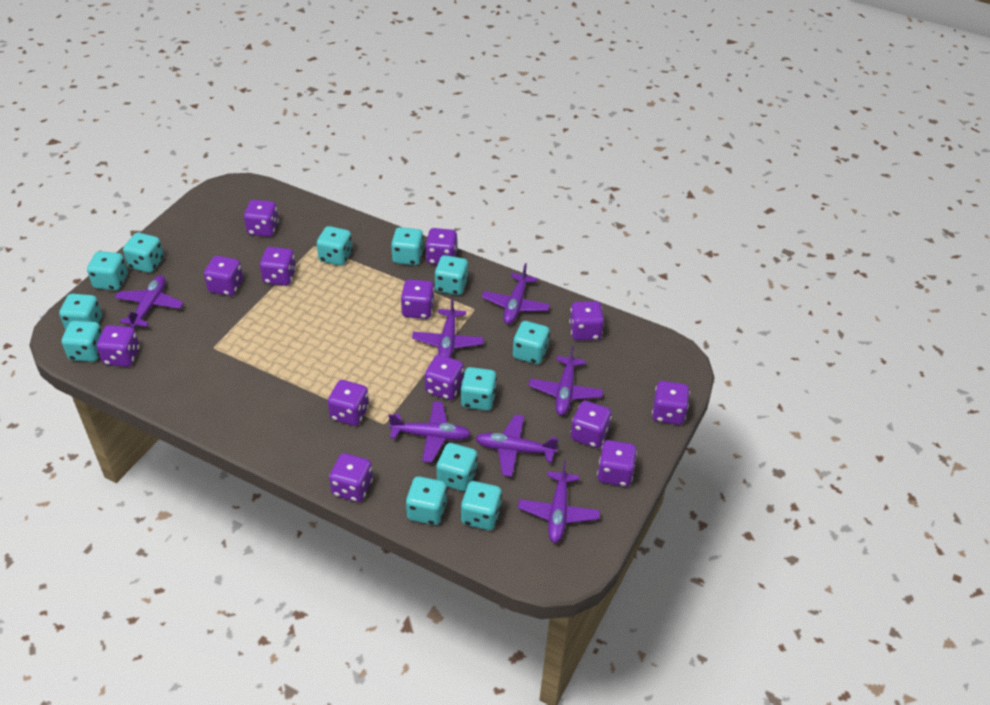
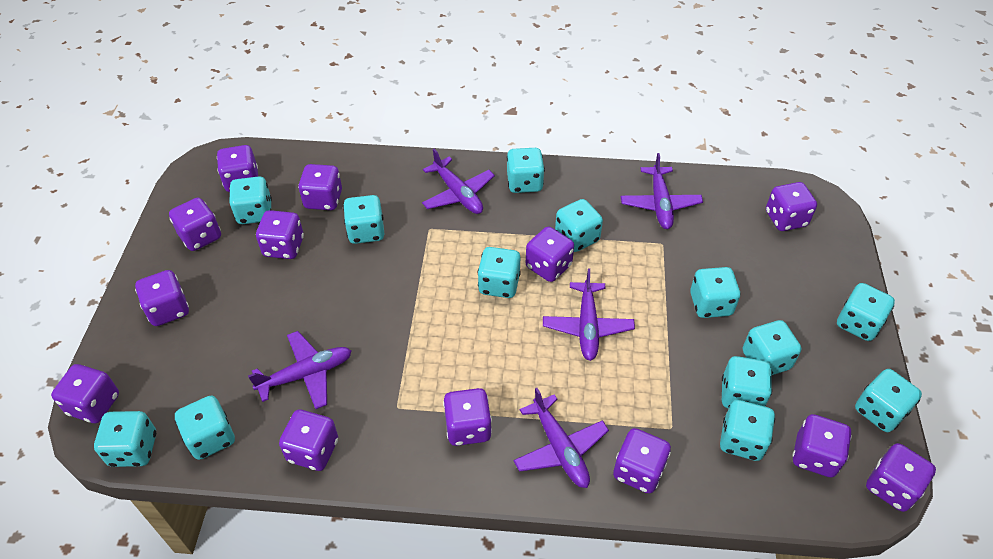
purple plane: 7 -> 5
turquoise dice: 12 -> 13

